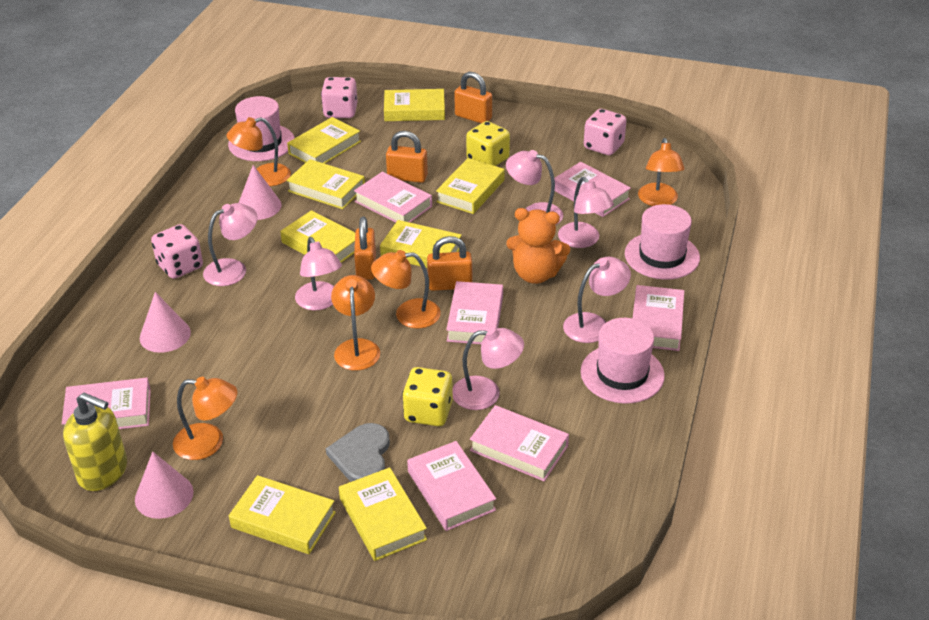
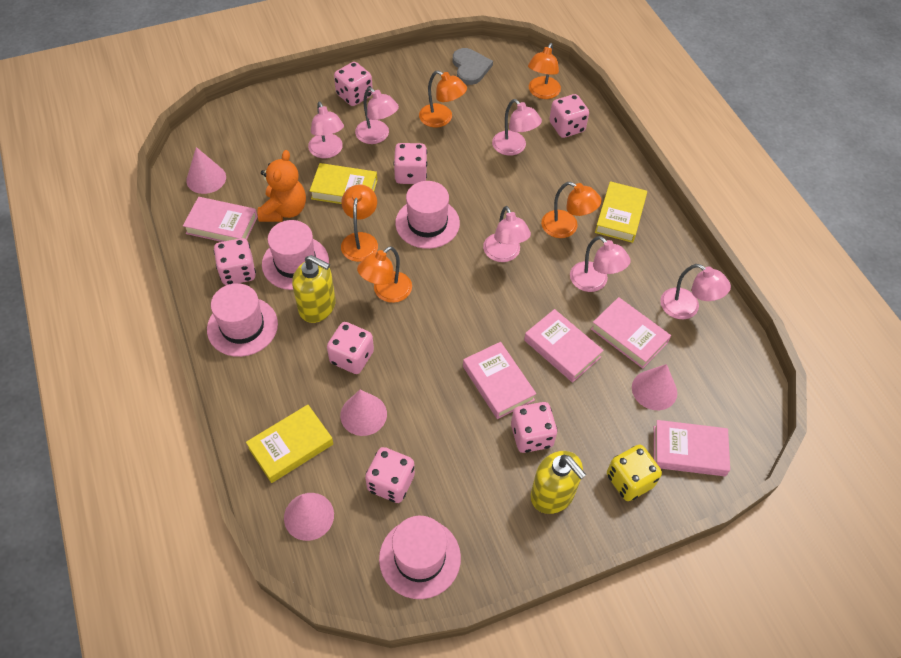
orange padlock: 4 -> 0
pink book: 7 -> 5
pink cone: 3 -> 4
pink dice: 3 -> 7
pink hat: 3 -> 4
yellow book: 8 -> 3
yellow dice: 2 -> 1
yellow soap dispenser: 1 -> 2

